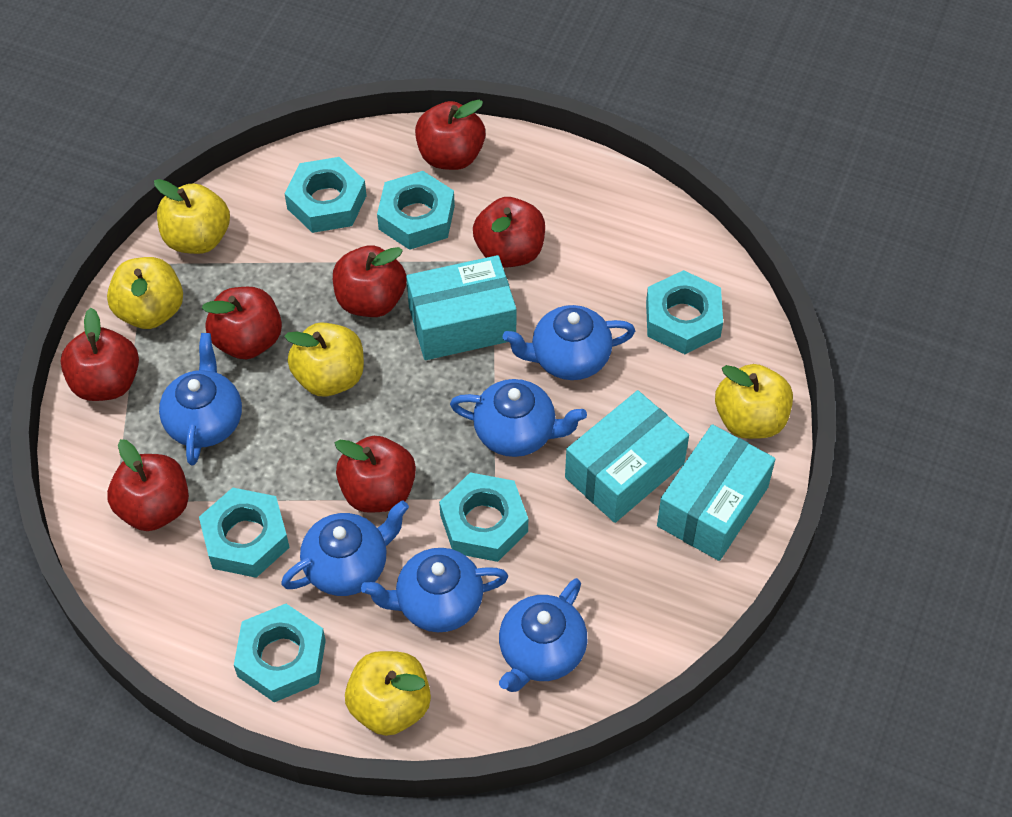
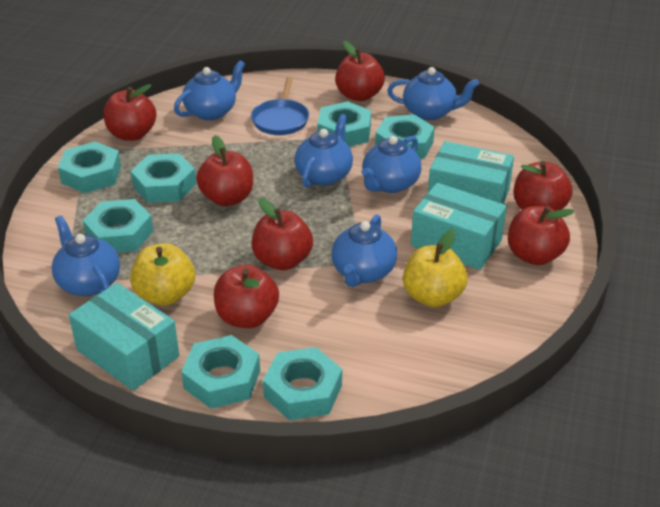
blue pan: 0 -> 1
turquoise nut: 6 -> 7
yellow apple: 5 -> 2

